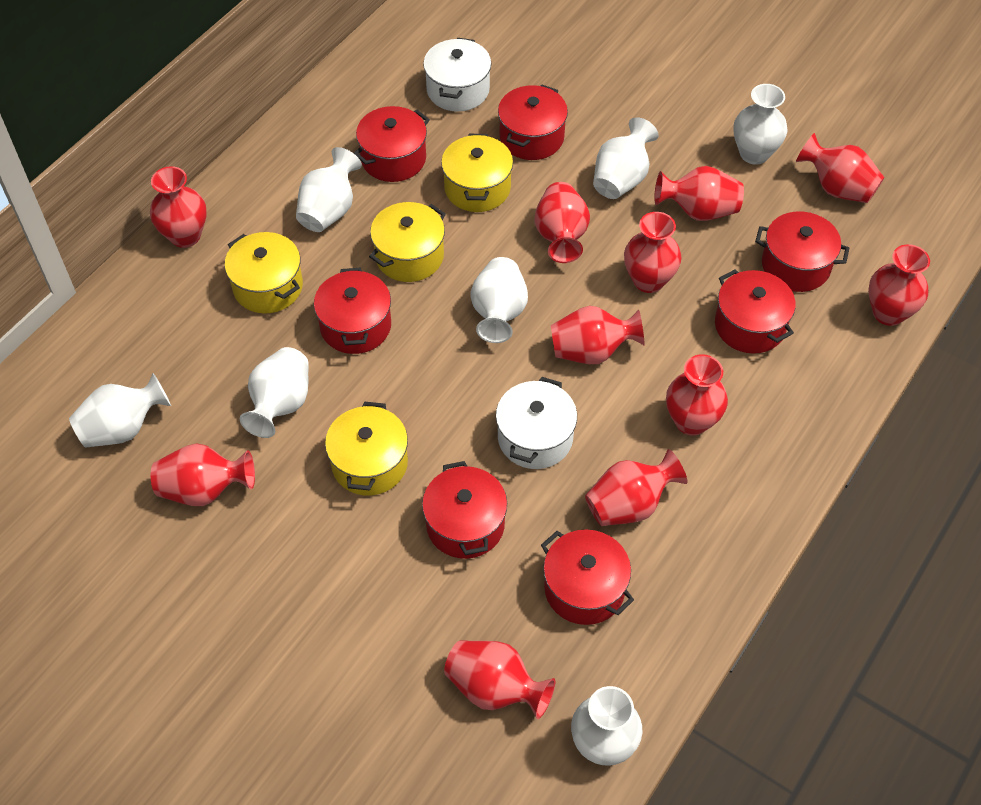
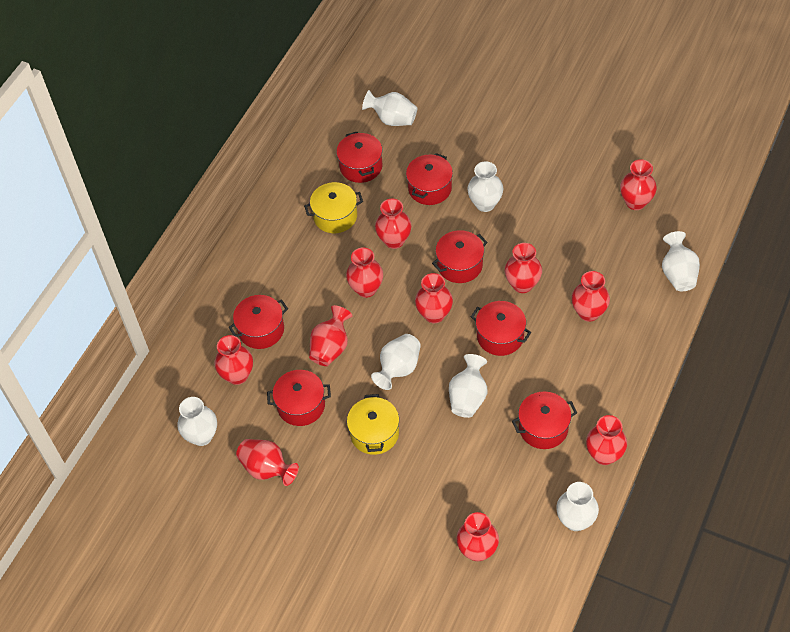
white pot: 2 -> 0
yellow pot: 4 -> 2

